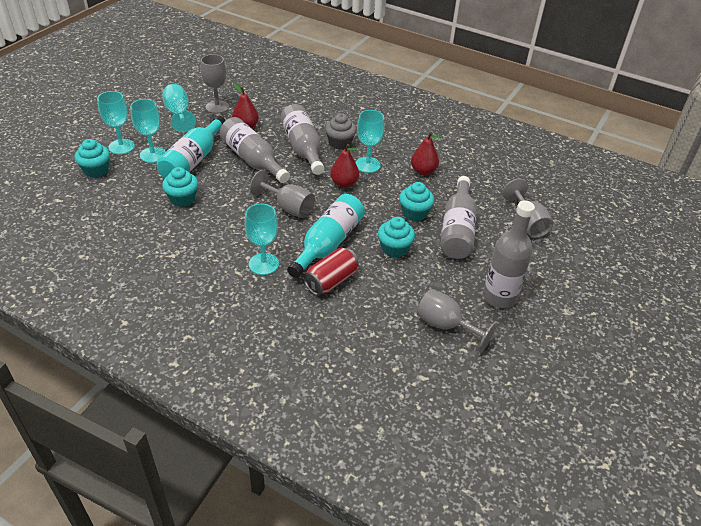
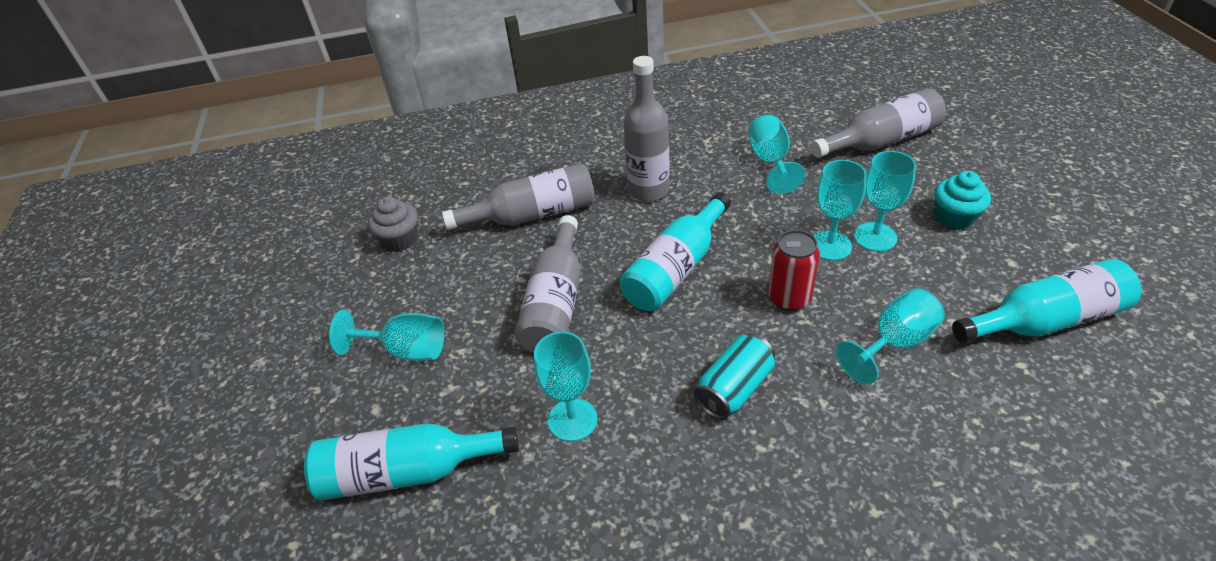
grey goblet: 4 -> 0
red pear: 3 -> 0
turquoise bottle: 2 -> 3
turquoise can: 0 -> 1
turquoise cupcake: 4 -> 1
turquoise goblet: 5 -> 6

